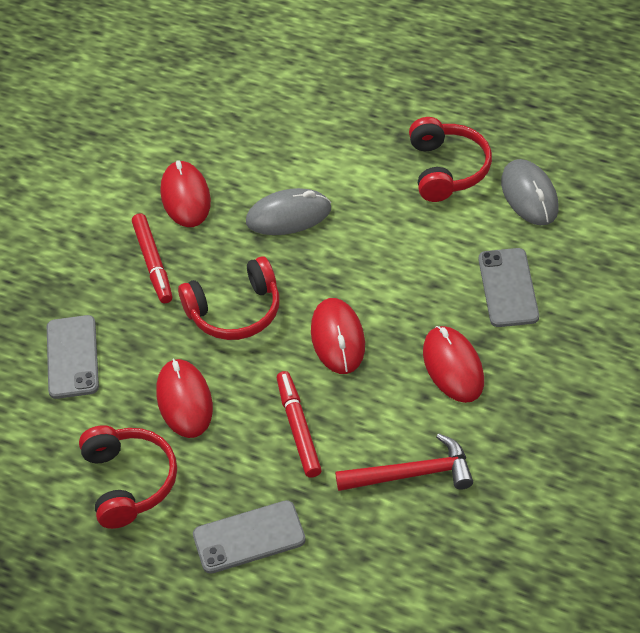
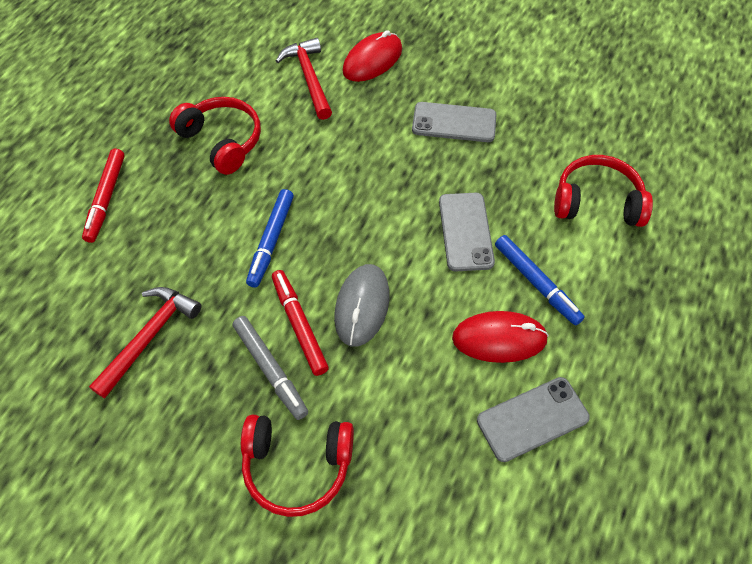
blue marker: 0 -> 2
grey marker: 0 -> 1
grey mouse: 2 -> 1
red hammer: 1 -> 2
red mouse: 4 -> 2

